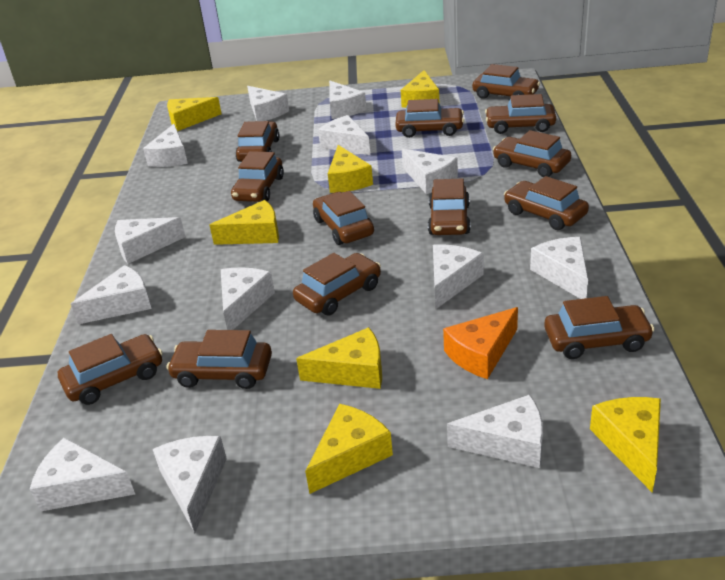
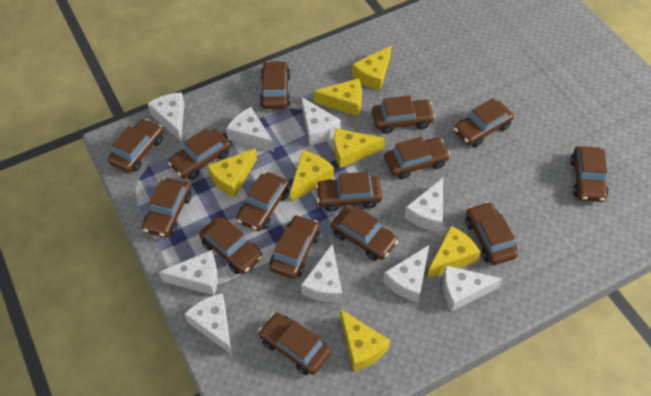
brown car: 13 -> 15
orange cheese: 1 -> 0
white cheese: 13 -> 9

